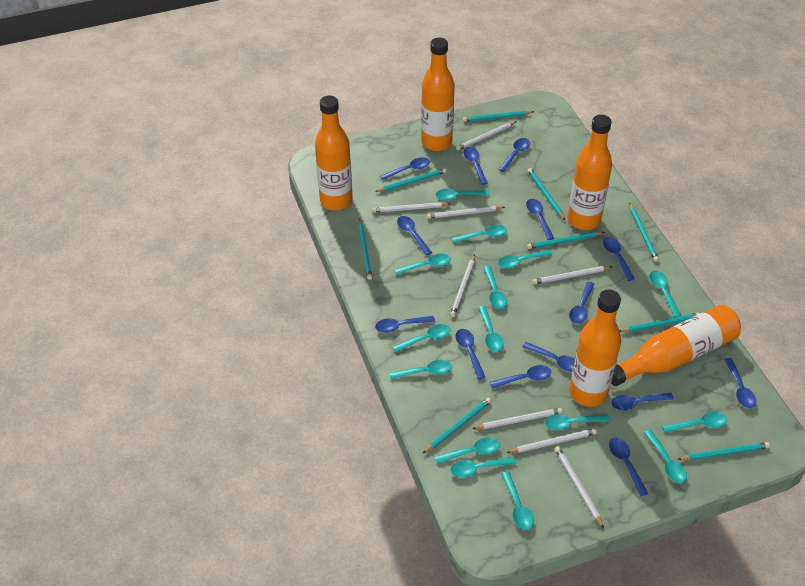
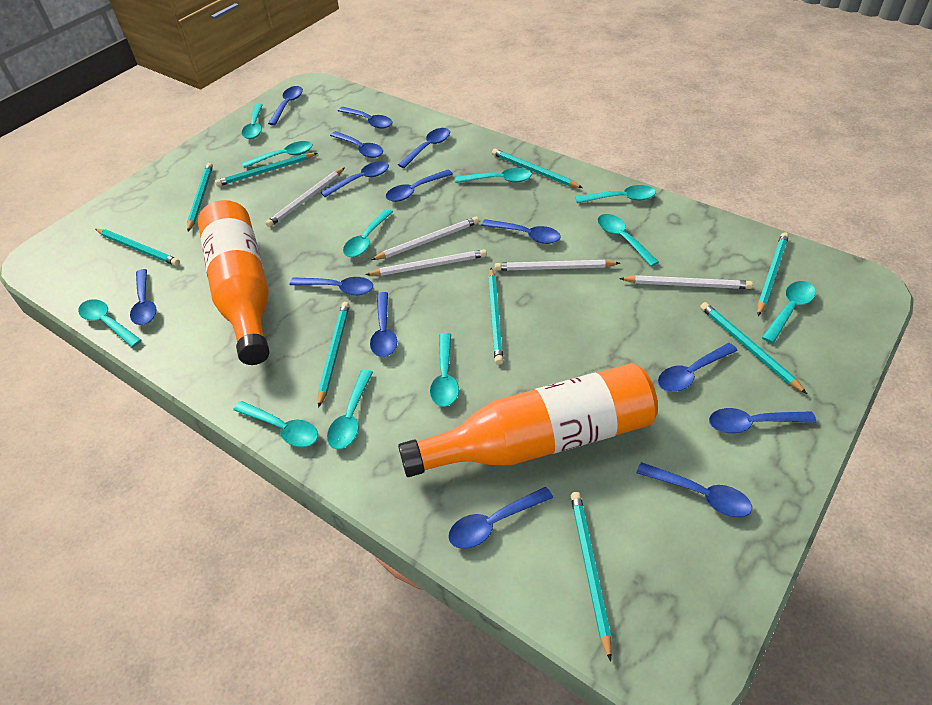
orange bottle: 5 -> 2
turquoise spoon: 15 -> 11
white pencil: 8 -> 5

